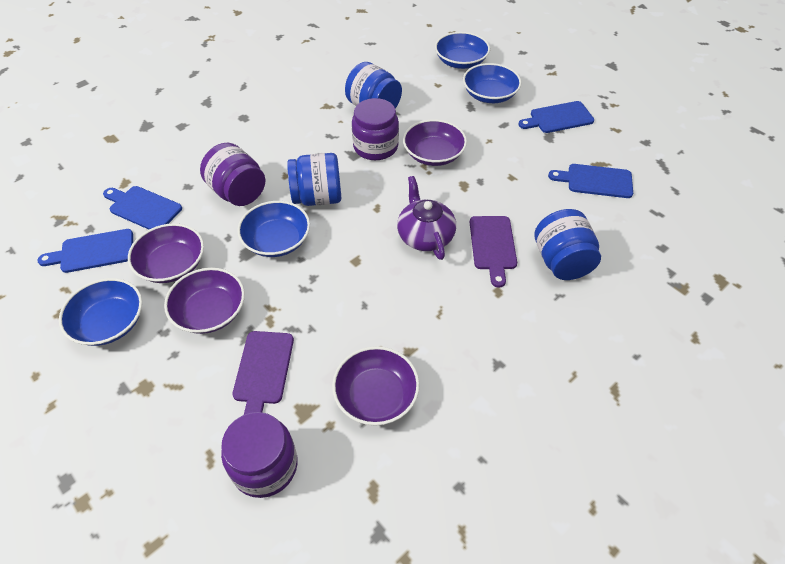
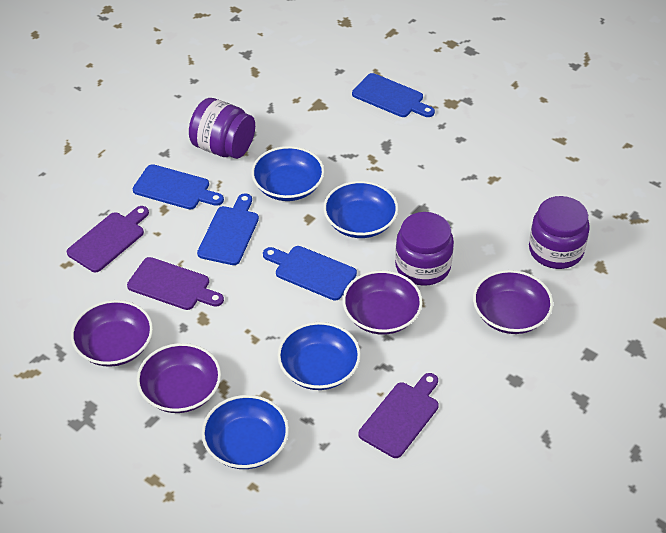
blue jar: 3 -> 0
purple cutting board: 2 -> 3
purple teapot: 1 -> 0

